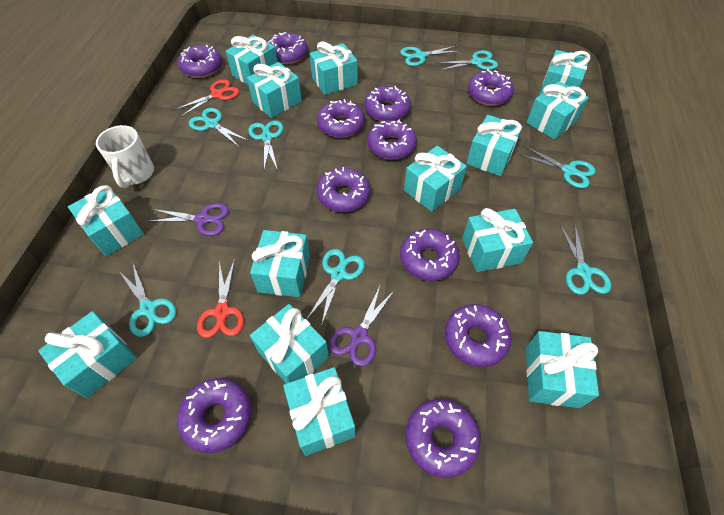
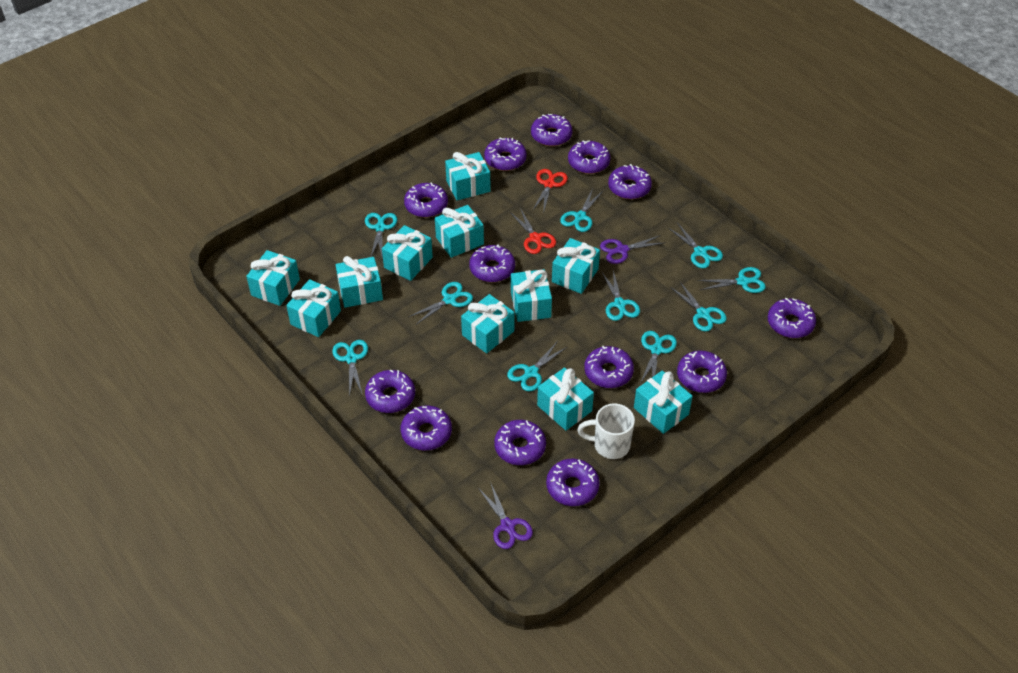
purple donut: 11 -> 13
turquoise gift: 14 -> 11
turquoise scissors: 8 -> 10

